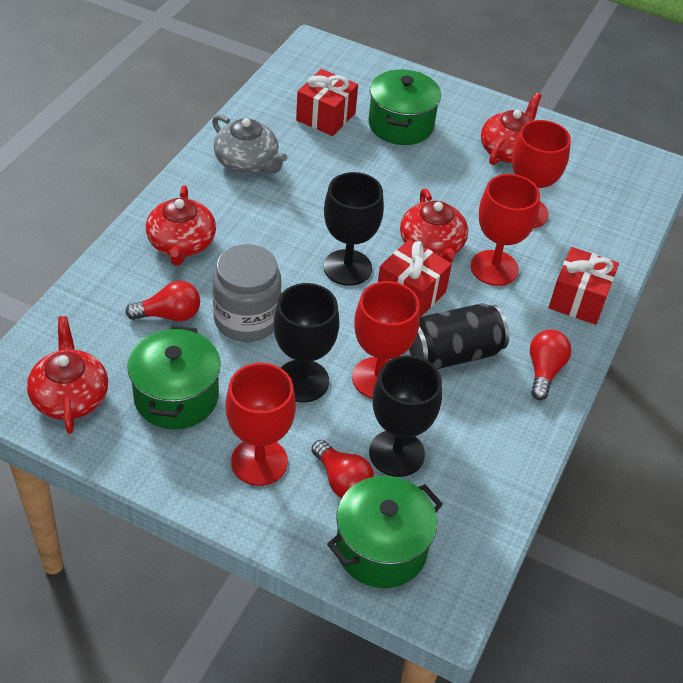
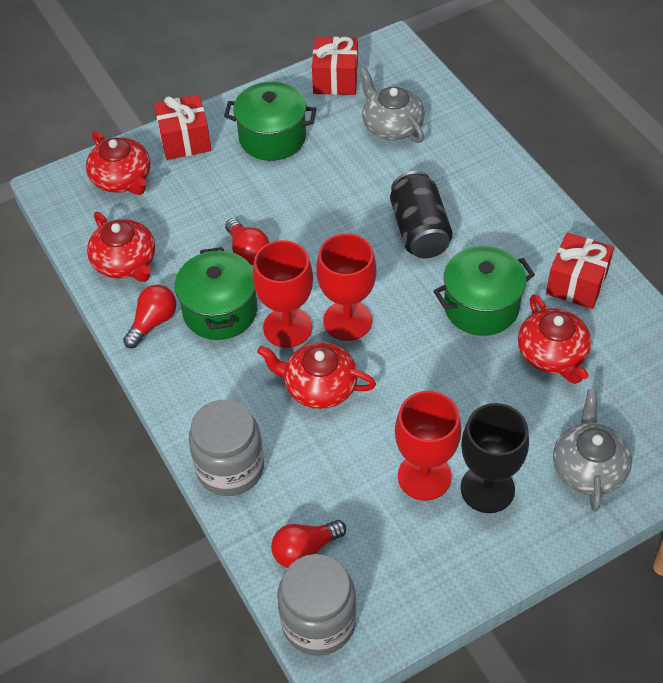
black goblet: 3 -> 1
grey jar: 1 -> 2
grey teapot: 1 -> 2
red goblet: 4 -> 3

